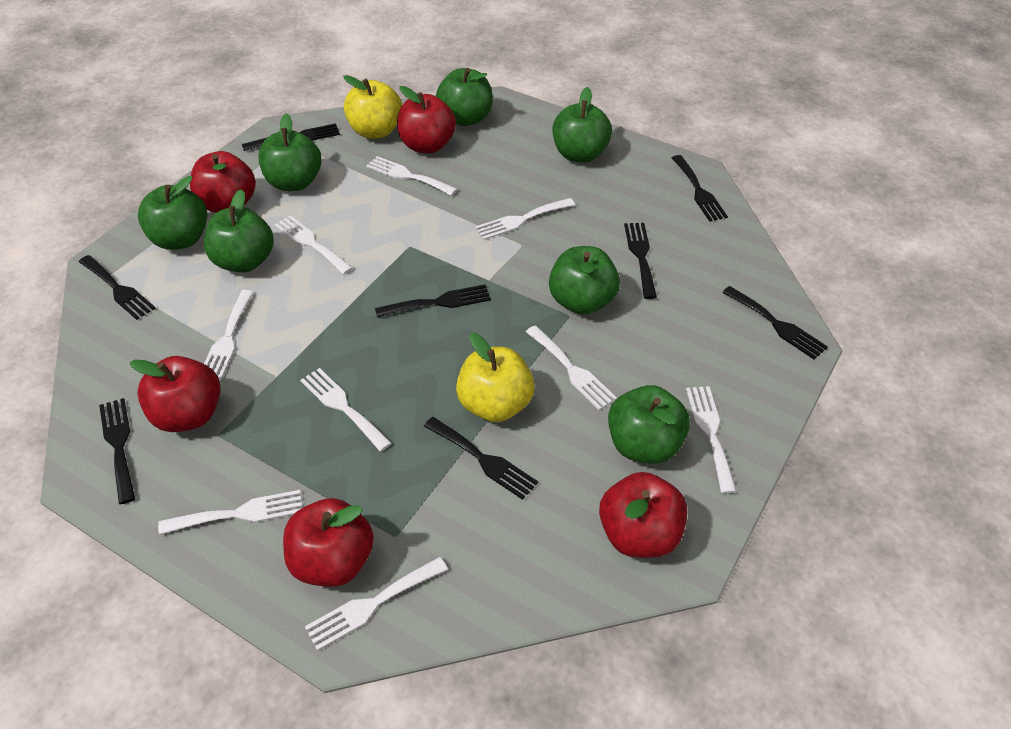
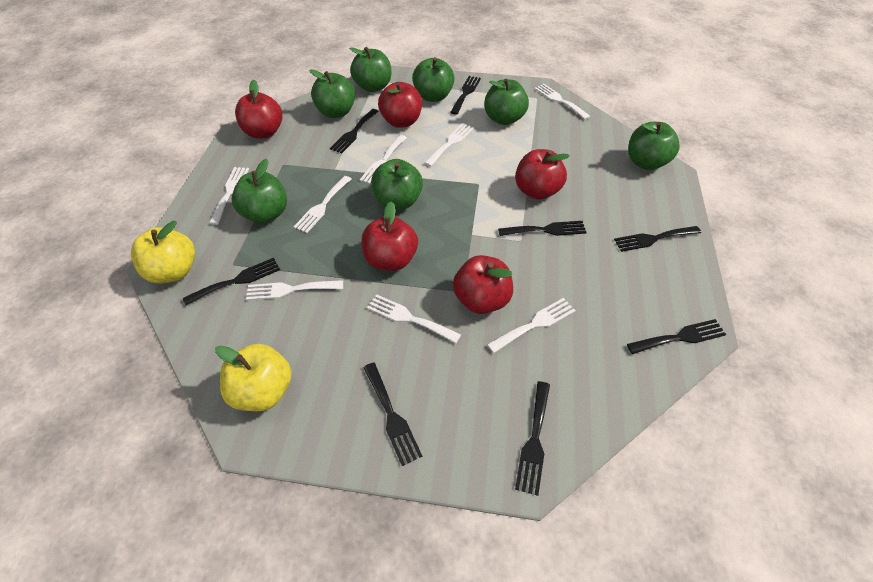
white fork: 9 -> 8

